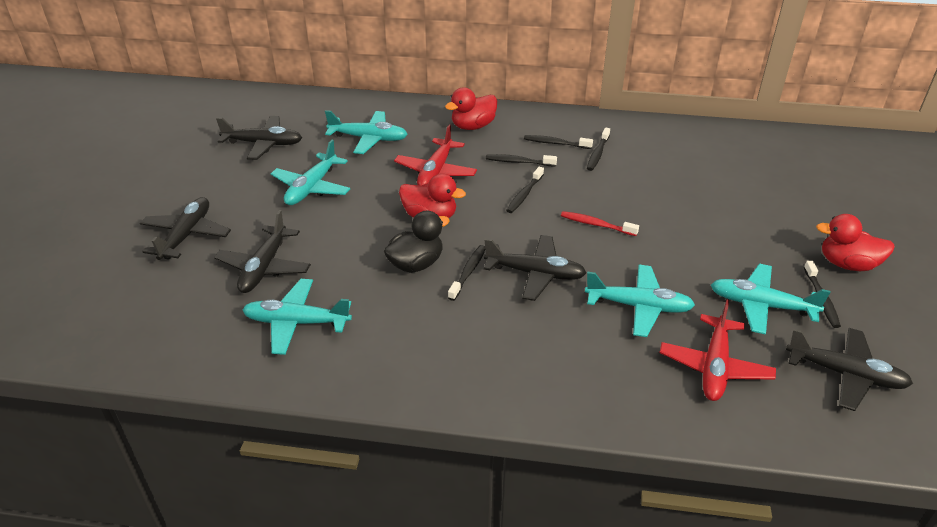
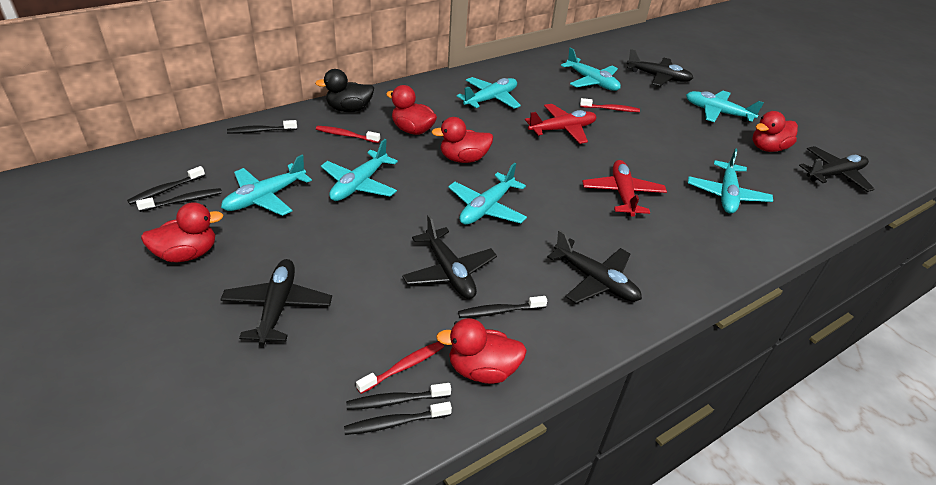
red duck: 3 -> 5
red toothbrush: 1 -> 3
turquoise plane: 5 -> 7

